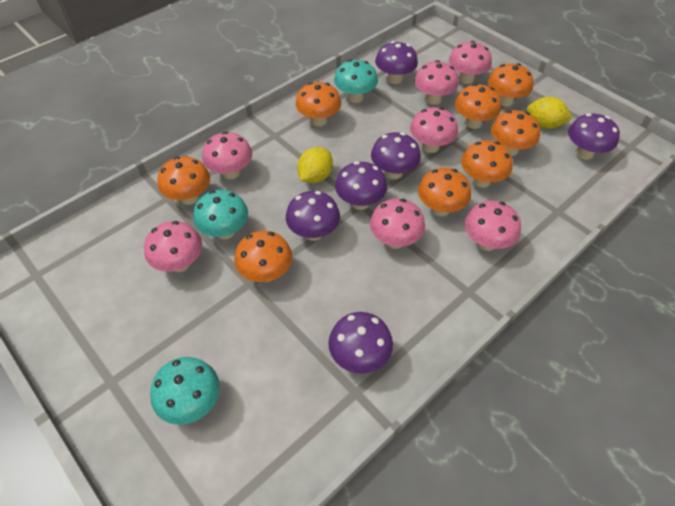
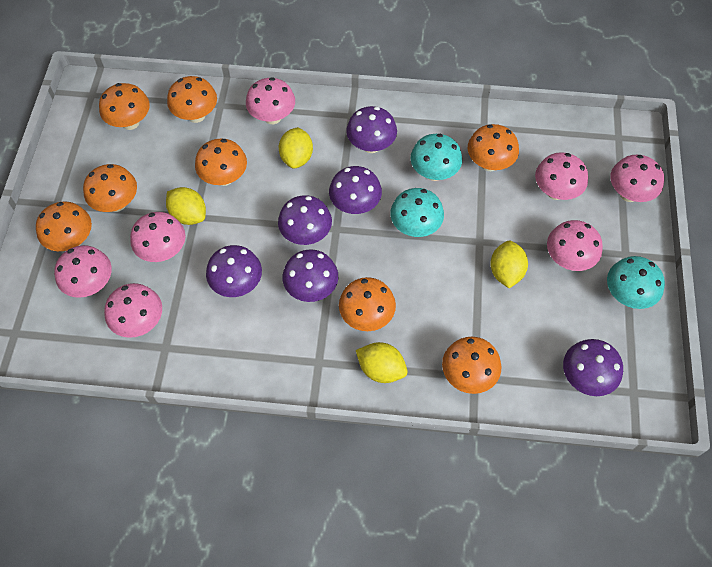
yellow lemon: 2 -> 4

